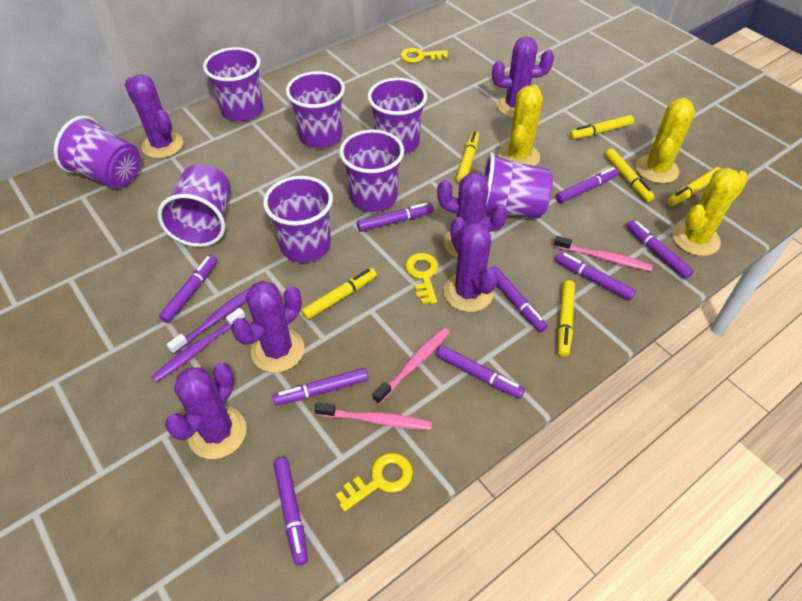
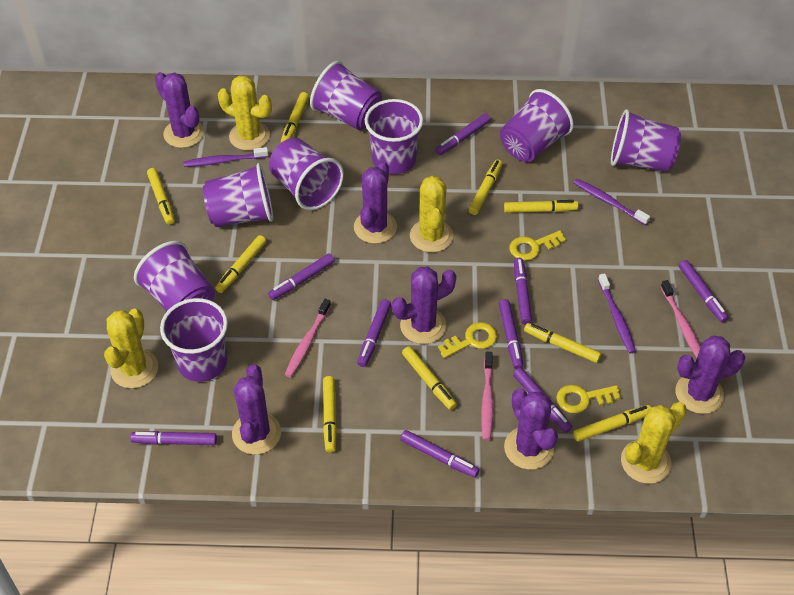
purple toothbrush: 2 -> 3
yellow cactus: 3 -> 4
yellow marker: 6 -> 9

